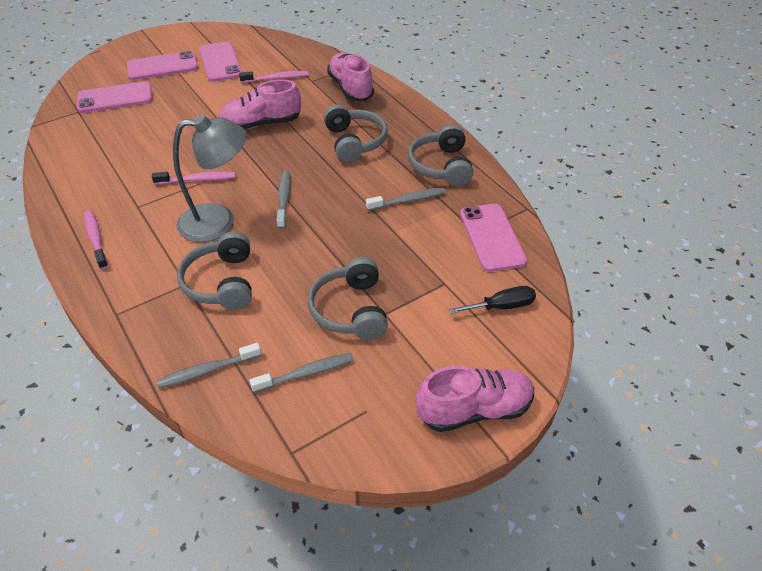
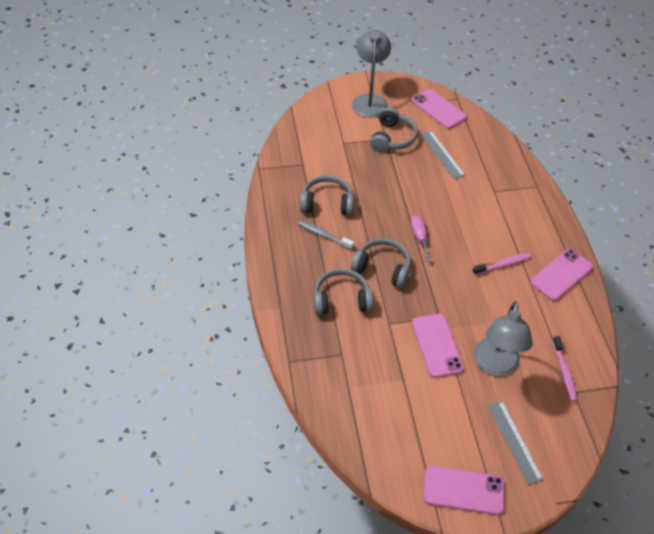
black screwdriver: 1 -> 0
grey lamp: 1 -> 2
grey ruler: 0 -> 2
grey toothbrush: 4 -> 1
pink screwdriver: 0 -> 1
pink shoe: 3 -> 0
pink toothbrush: 3 -> 2

